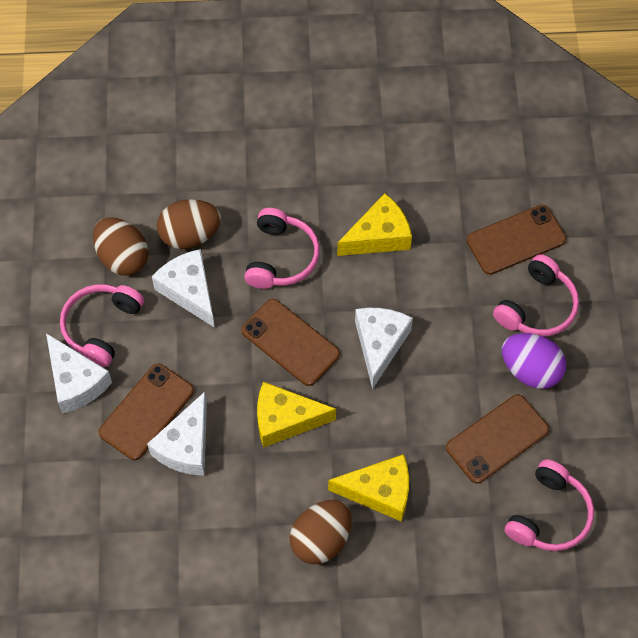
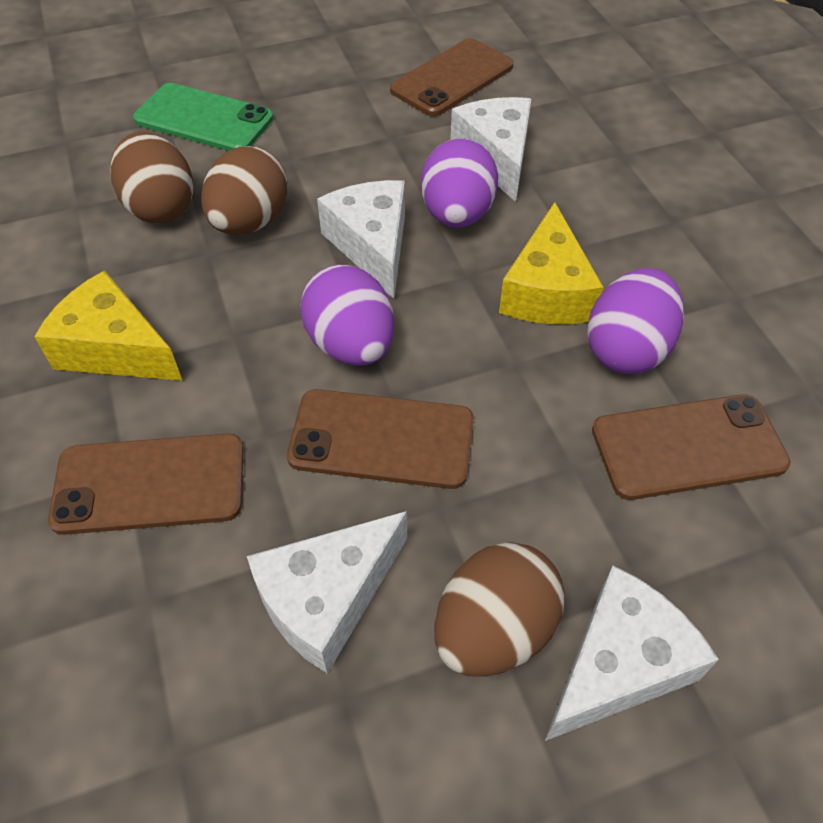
green phone: 0 -> 1
pink headphones: 4 -> 0
purple egg: 1 -> 3
yellow cheese: 3 -> 2

